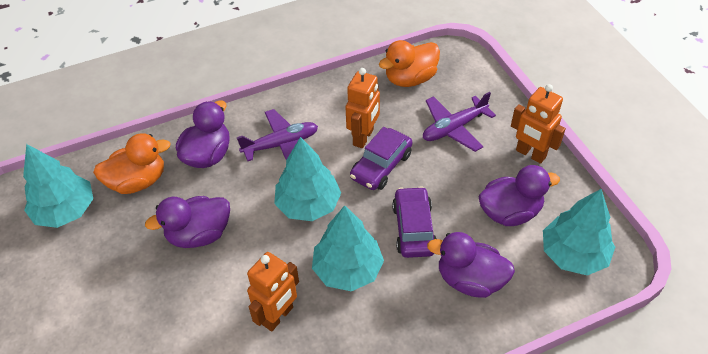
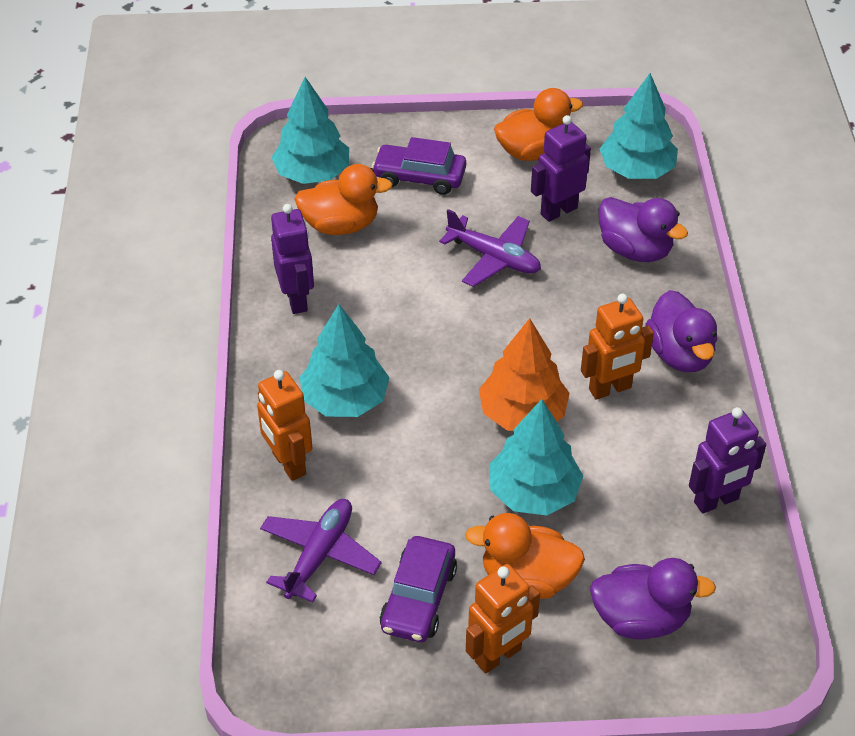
orange duck: 2 -> 3
orange tree: 0 -> 1
purple duck: 4 -> 3
purple robot: 0 -> 3

